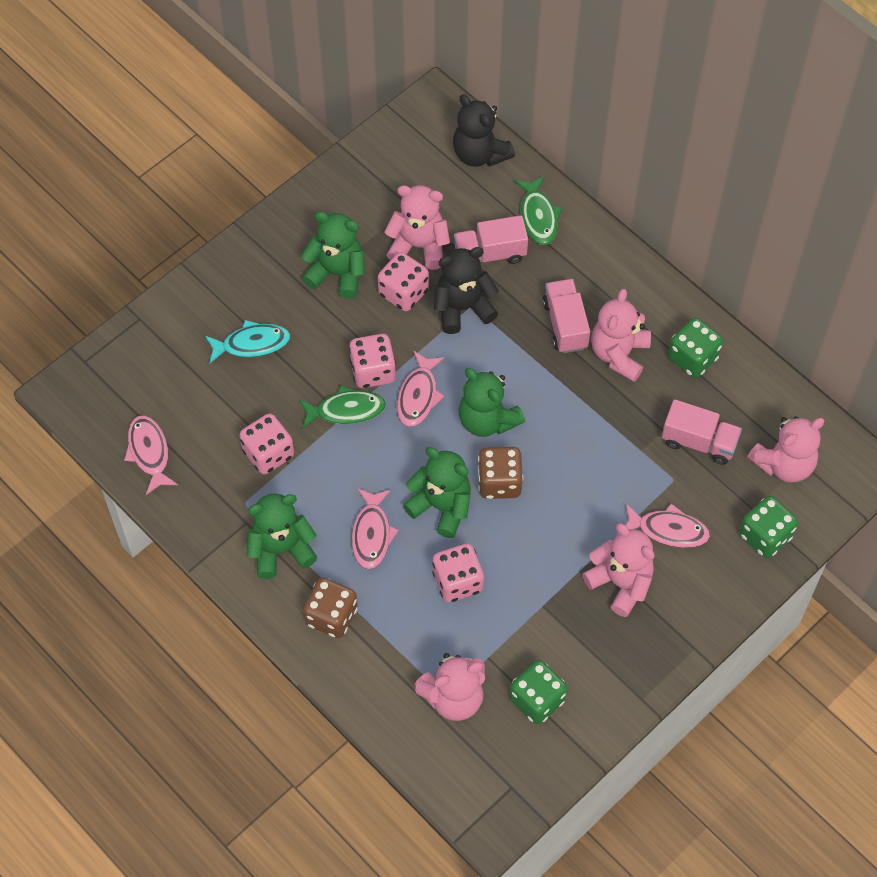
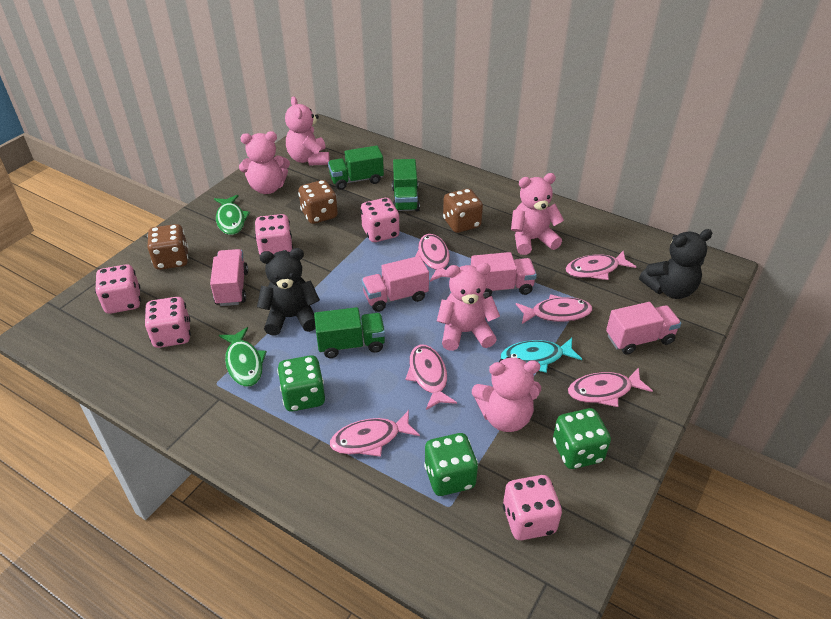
brown dice: 2 -> 3
green teddy bear: 4 -> 0
green truck: 0 -> 3
pink dice: 4 -> 5
pink fish: 4 -> 6
pink truck: 3 -> 4

